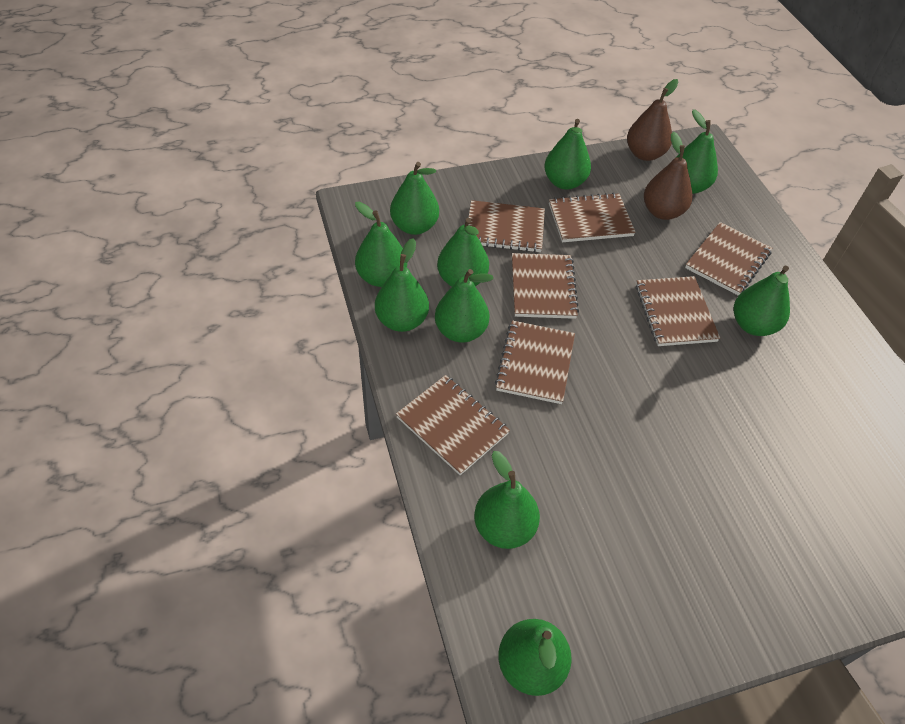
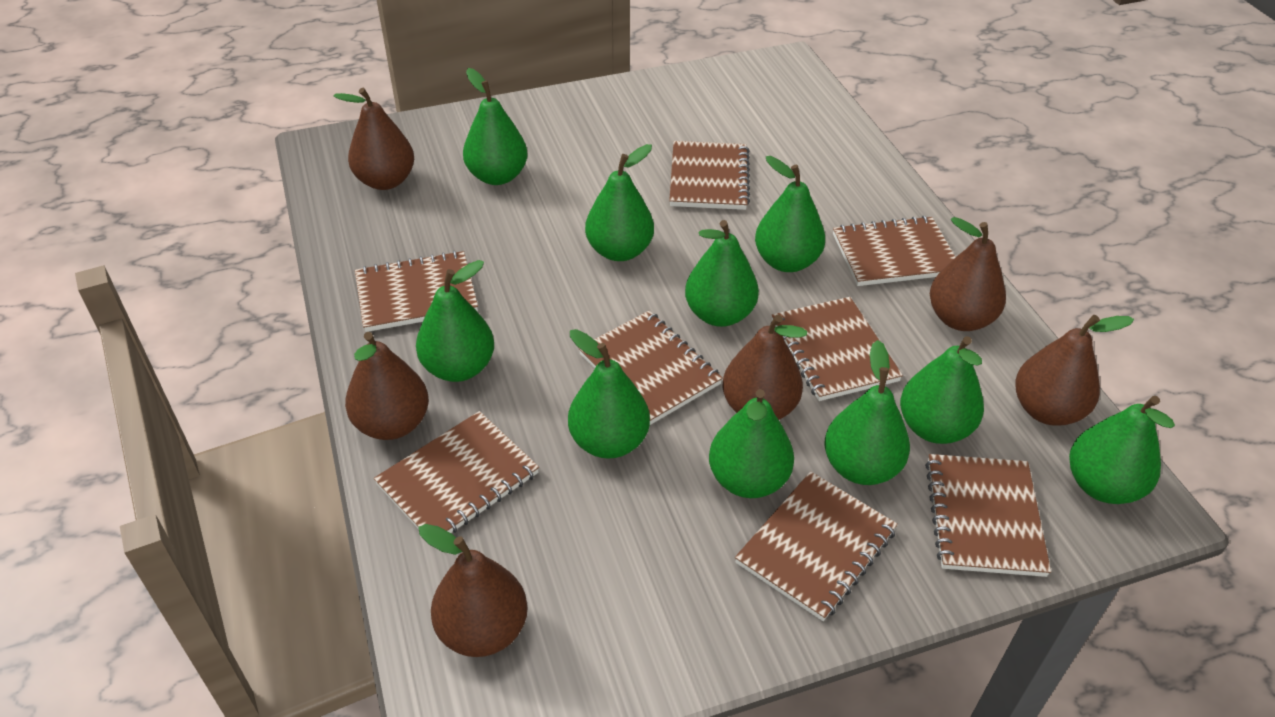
brown notebook: 7 -> 8
brown pear: 2 -> 6

